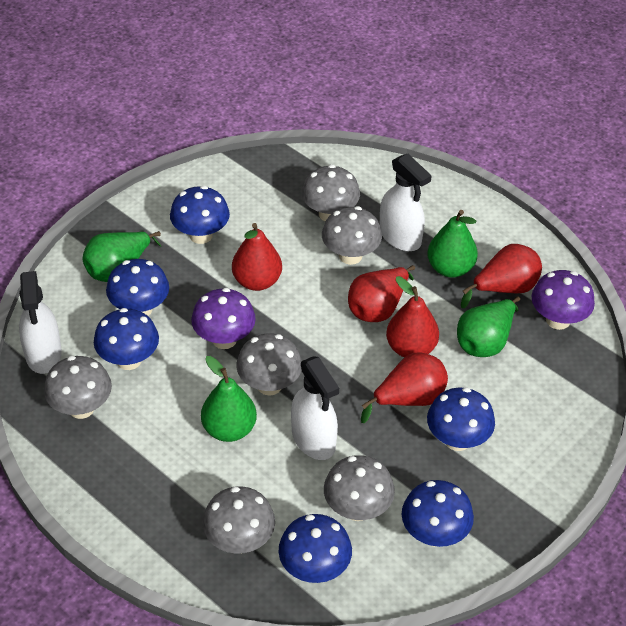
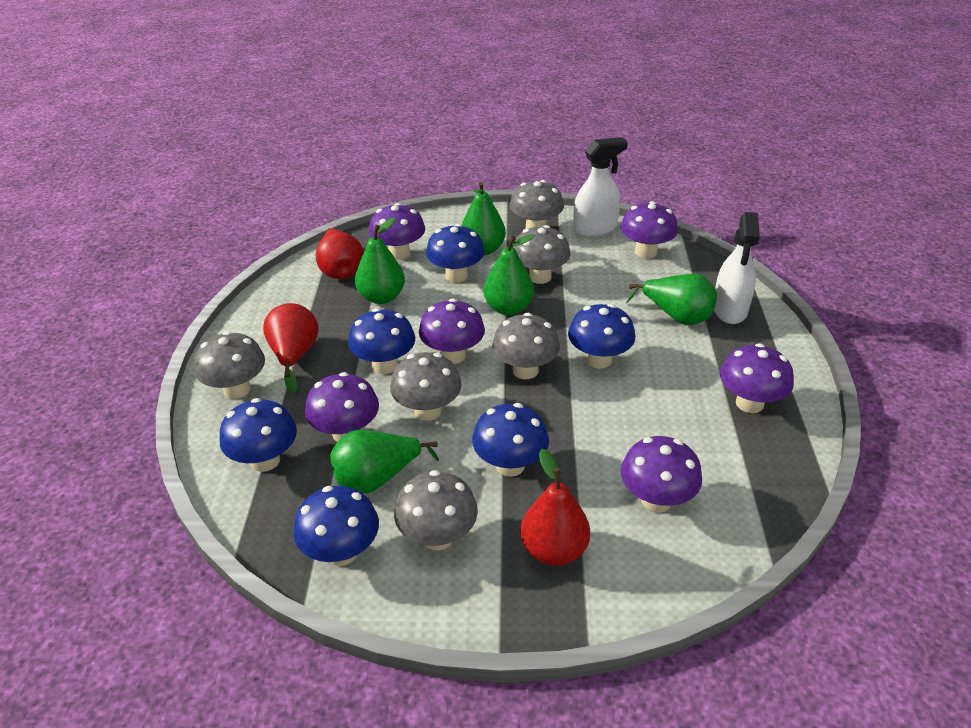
green pear: 4 -> 5
purple mushroom: 2 -> 6
red pear: 5 -> 3
white spray bottle: 3 -> 2

